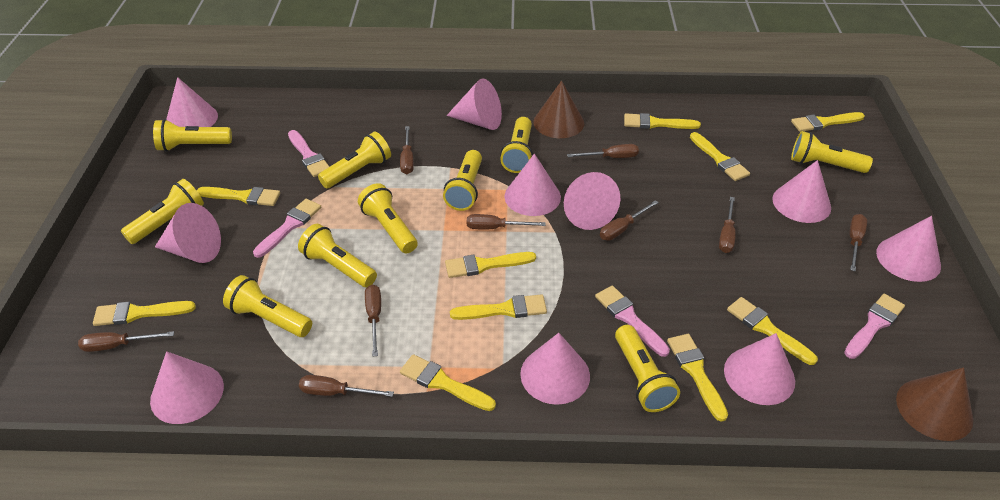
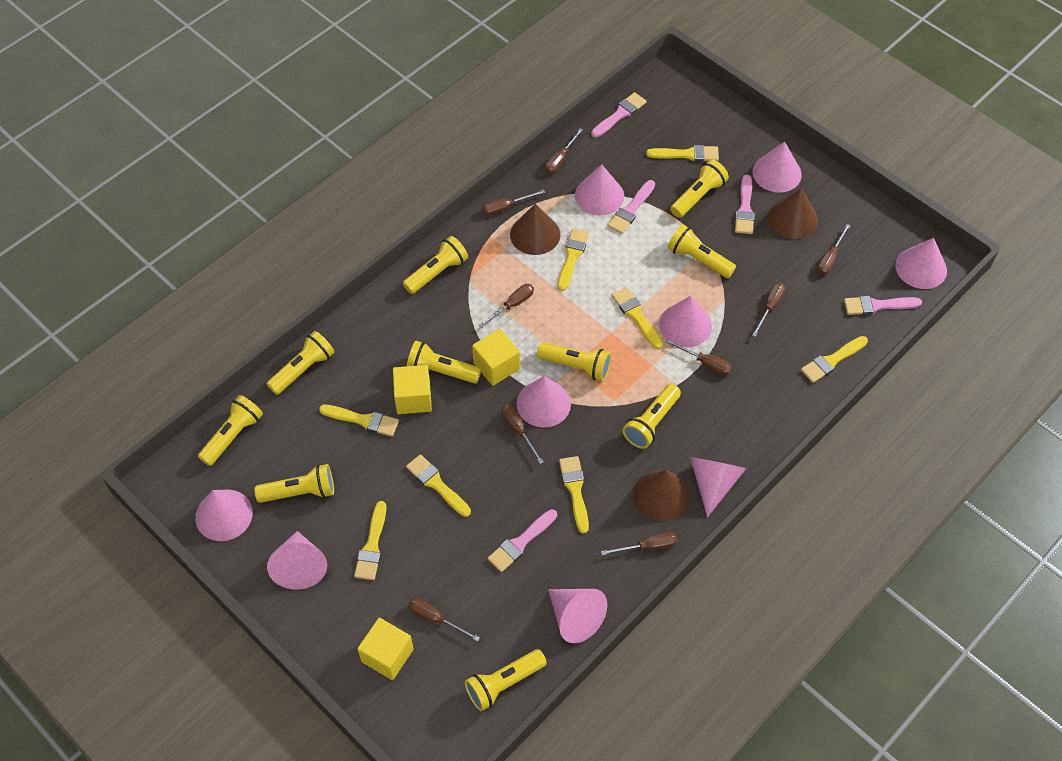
brown cone: 2 -> 3
pink brush: 4 -> 5
pink cone: 10 -> 9
yellow brush: 10 -> 8
yellow cube: 0 -> 3

